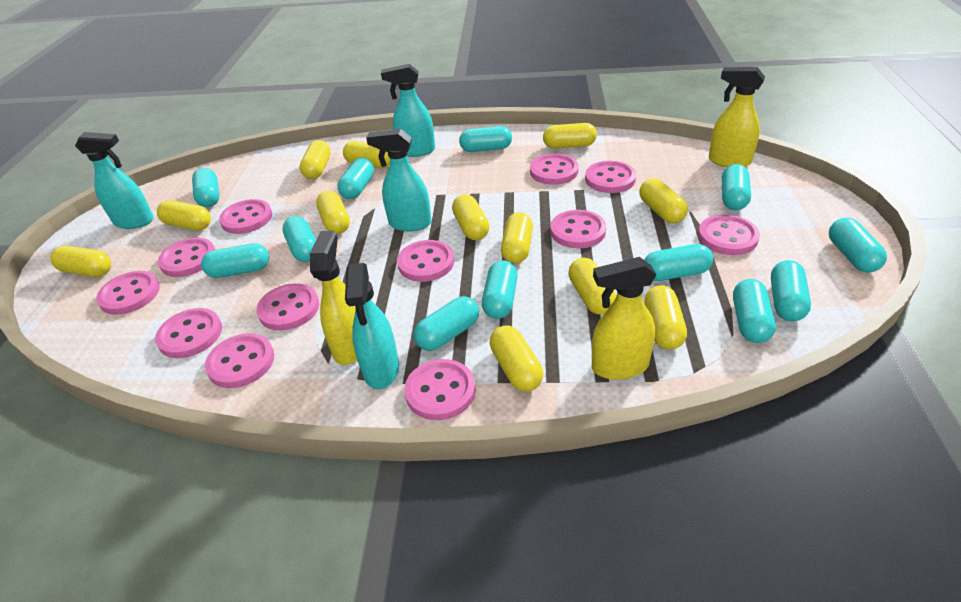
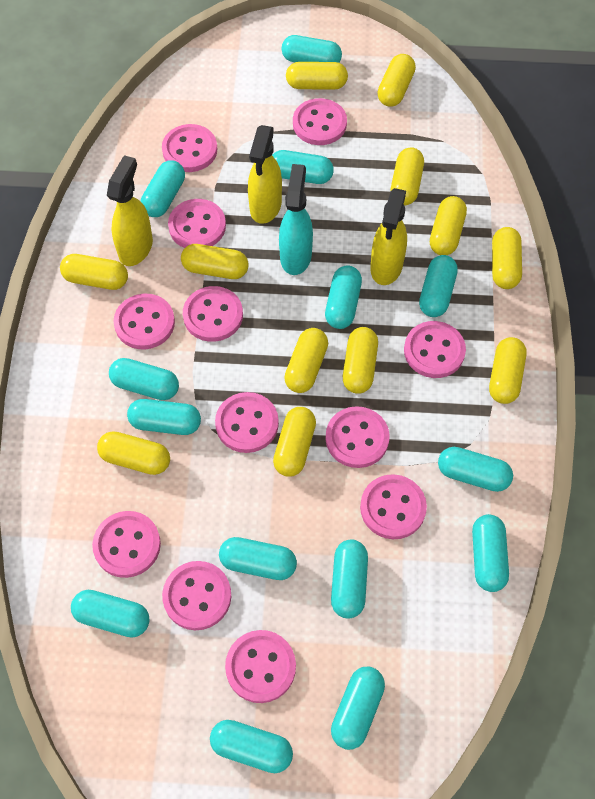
turquoise capsule: 12 -> 14
turquoise spray bottle: 4 -> 1

